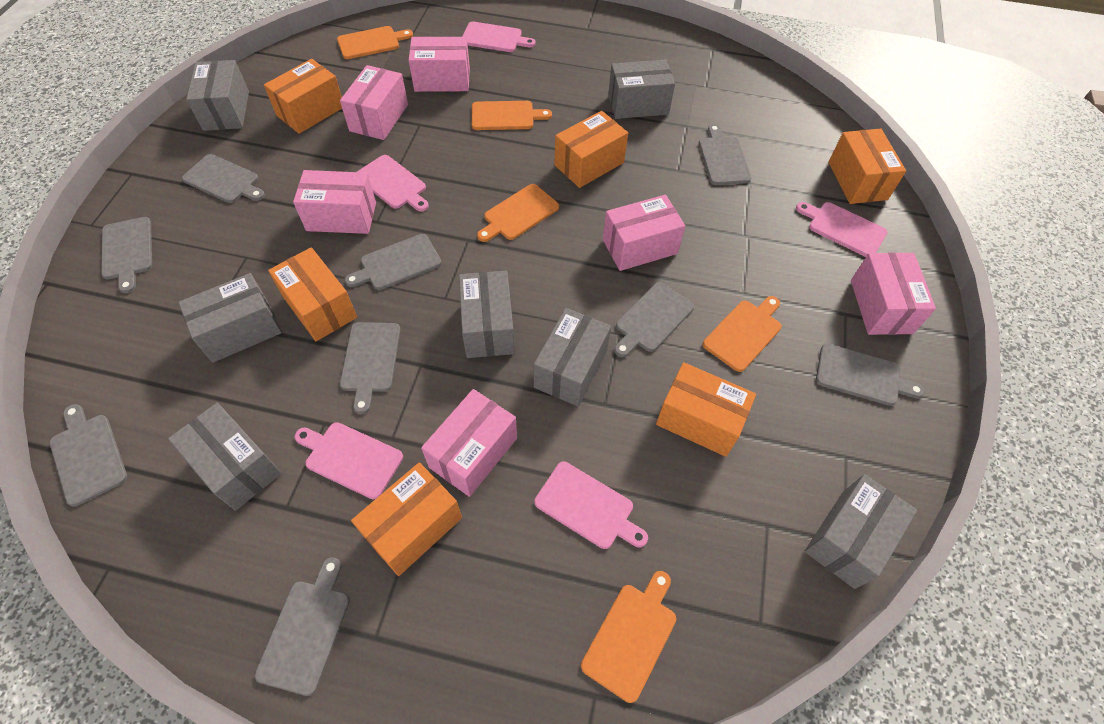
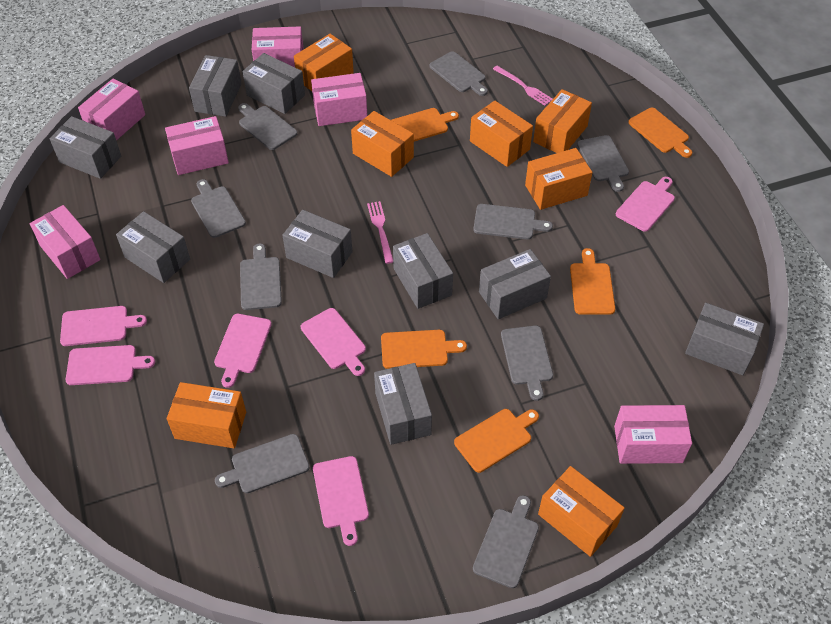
grey box: 7 -> 9
orange box: 6 -> 7
pink cutting board: 5 -> 6
pink fork: 0 -> 2

